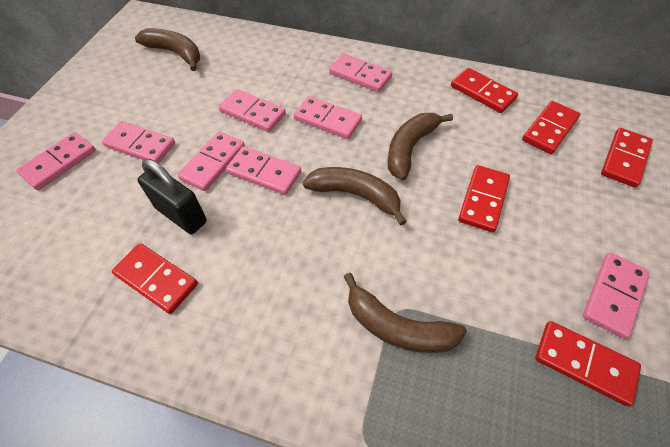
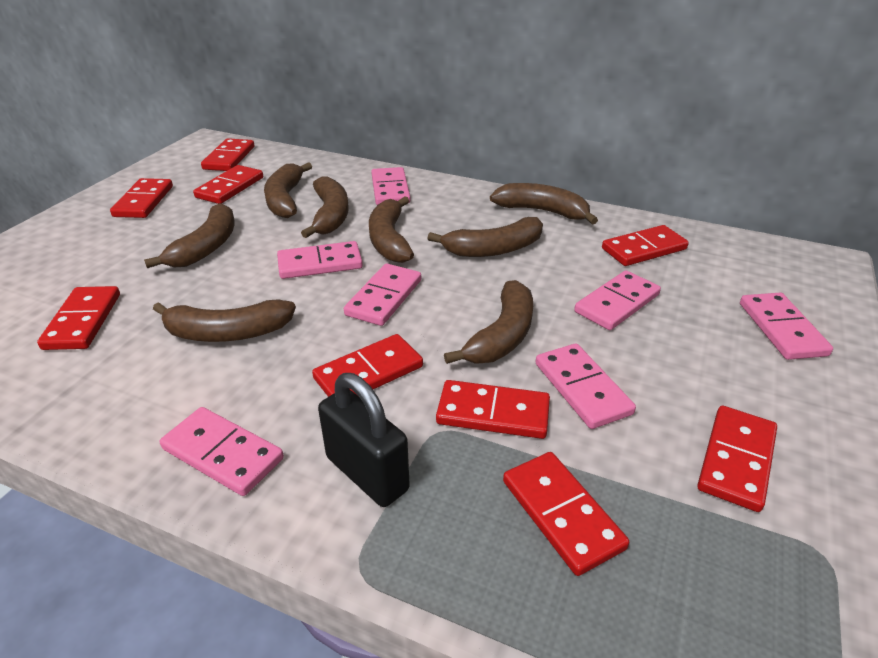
brown banana: 4 -> 8
pink domino: 8 -> 7
red domino: 6 -> 9

